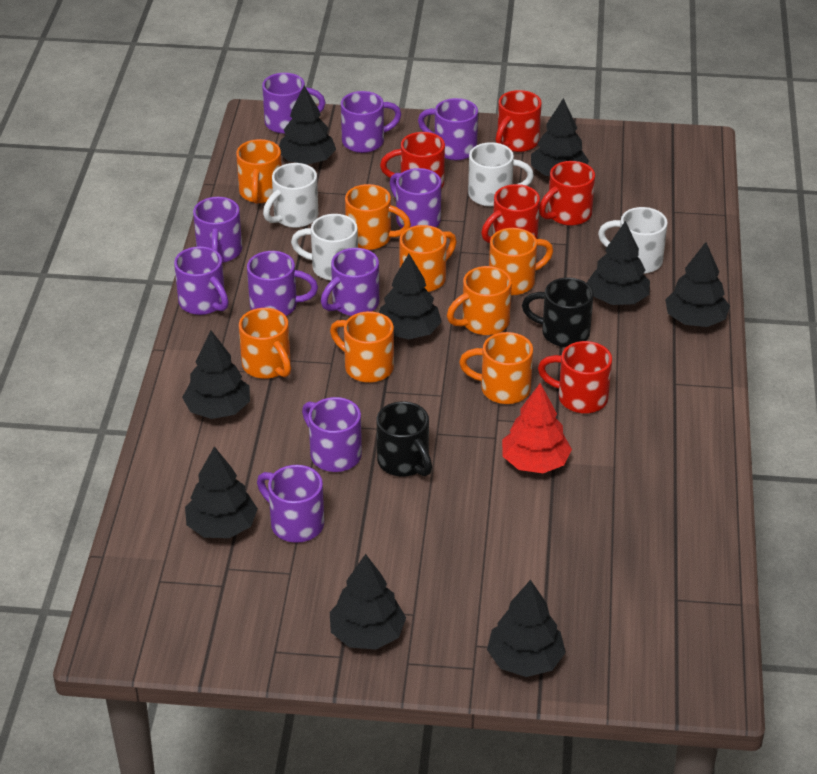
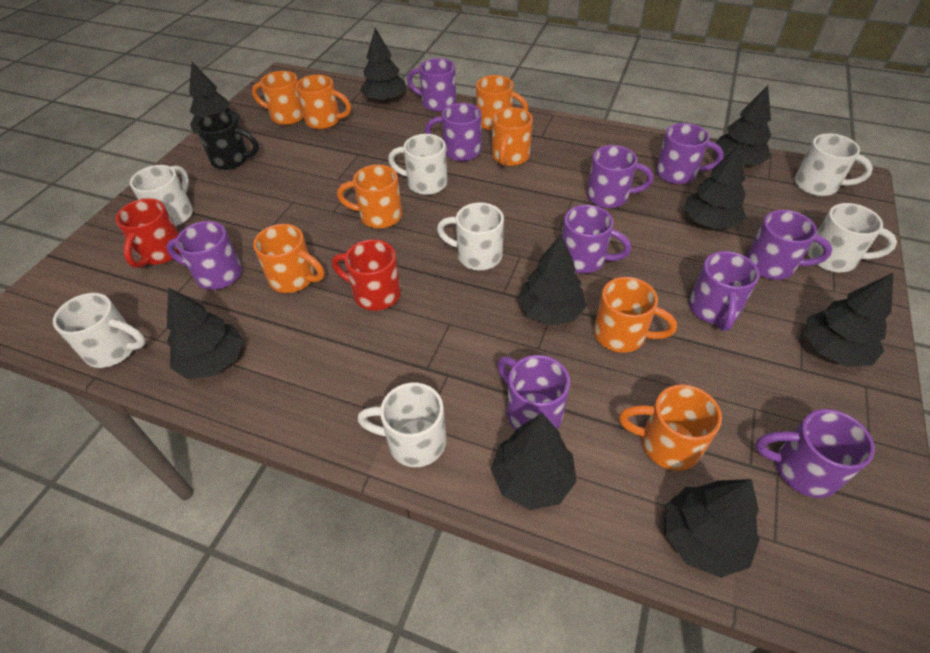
black mug: 2 -> 1
red mug: 5 -> 2
red tree: 1 -> 0
white mug: 4 -> 7

